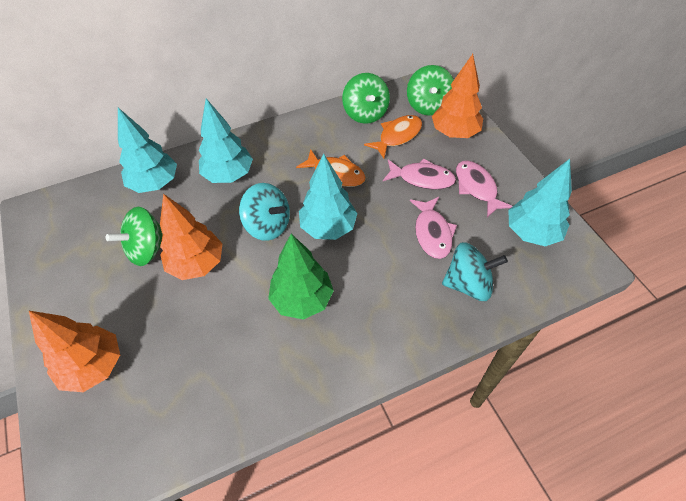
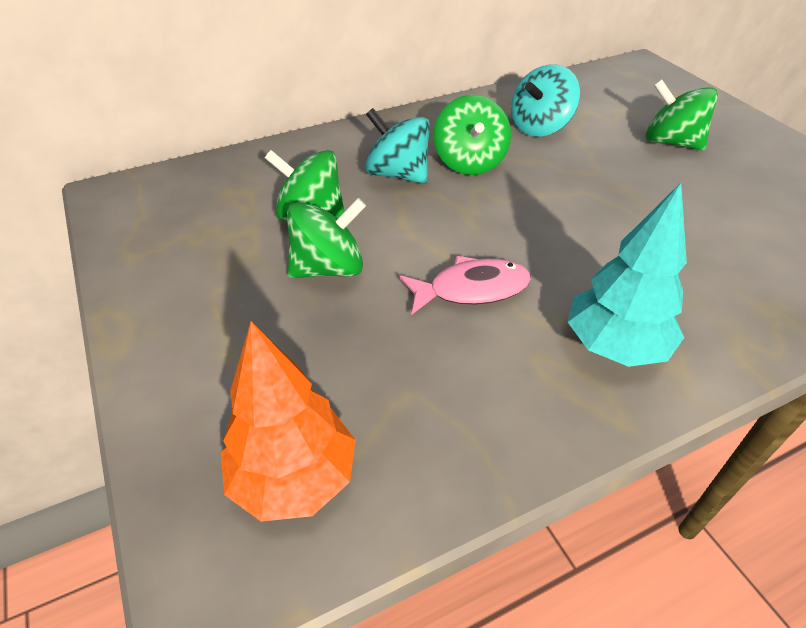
green spinning top: 3 -> 4
green tree: 1 -> 0
orange fish: 2 -> 0
orange tree: 3 -> 1
pink fish: 3 -> 1
turquoise tree: 4 -> 1

